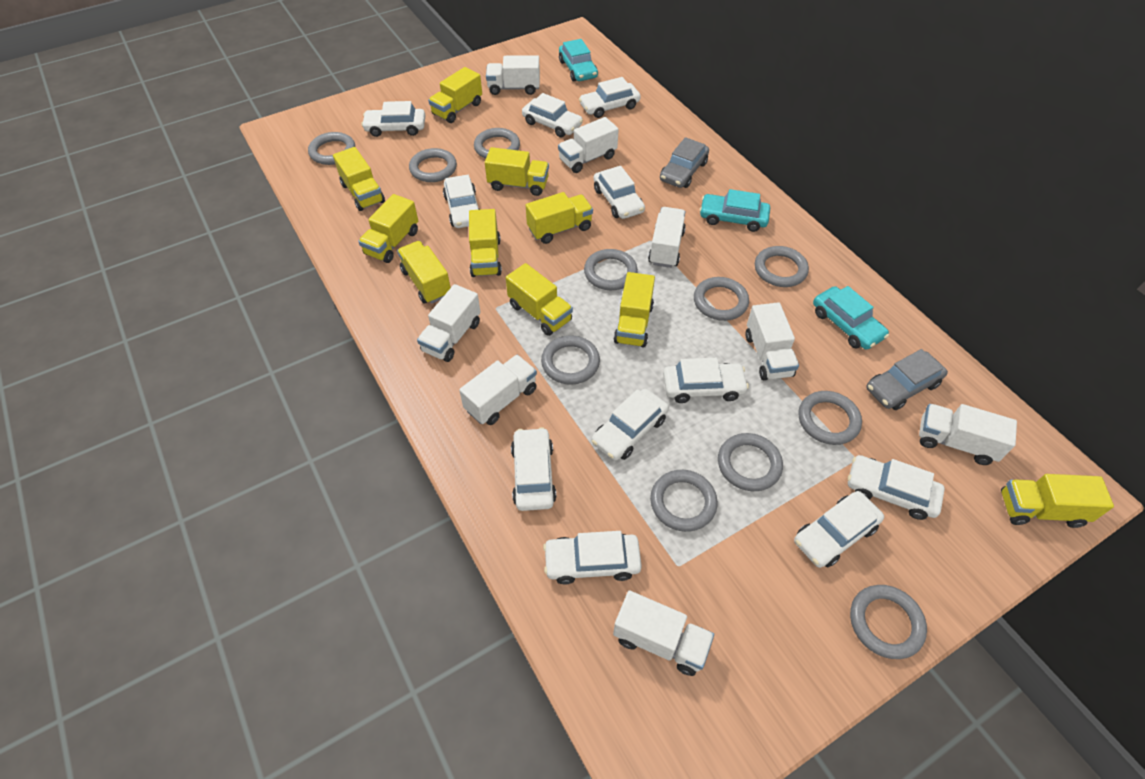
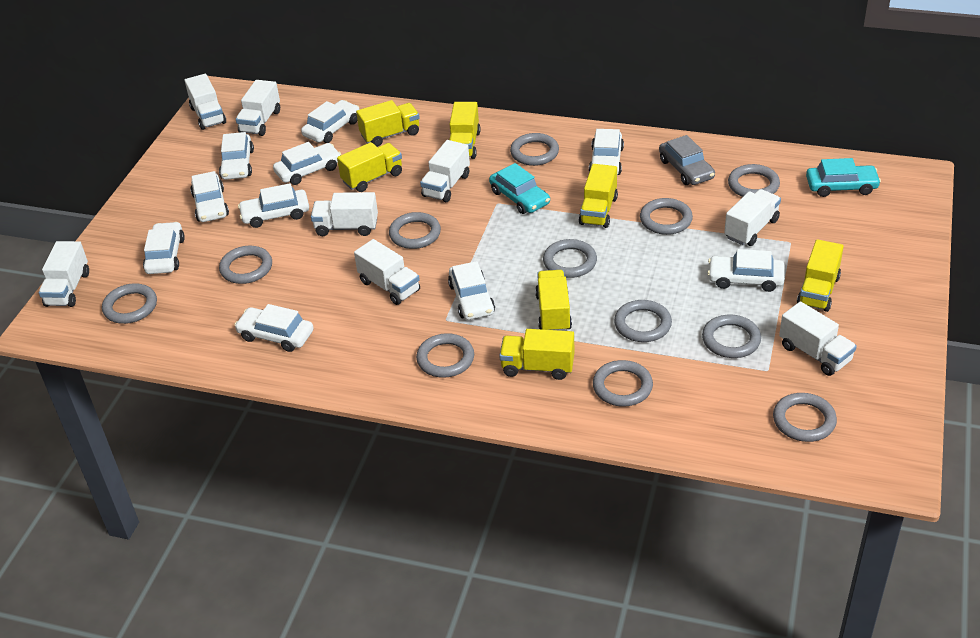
grey car: 2 -> 1
grey ring: 11 -> 12
turquoise car: 3 -> 2
white car: 11 -> 10
yellow truck: 10 -> 7

